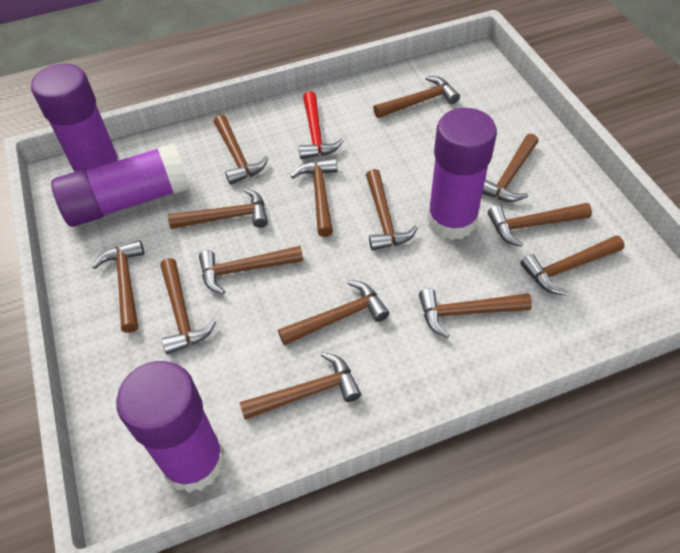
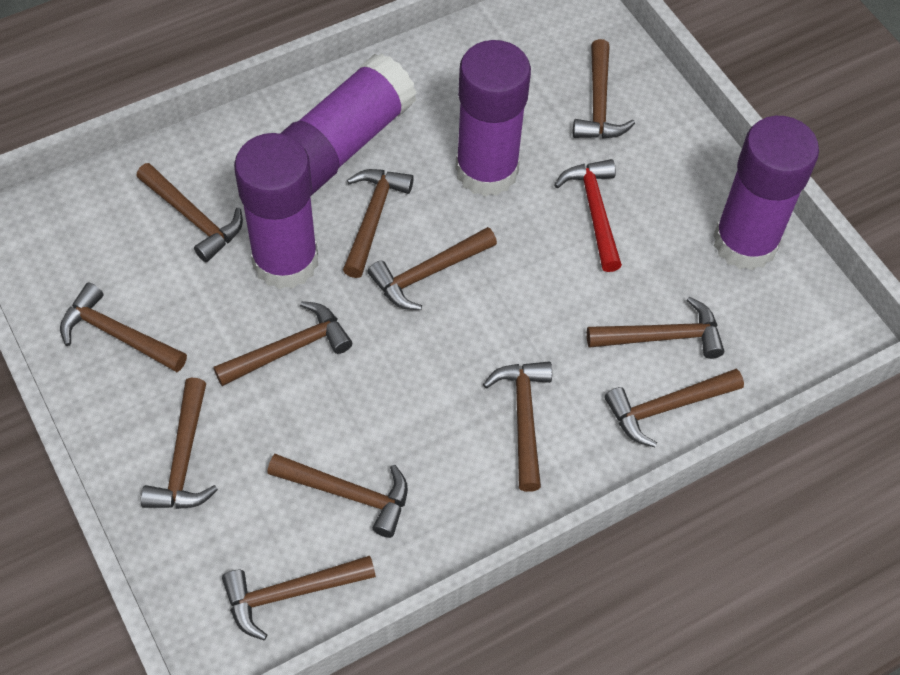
brown hammer: 14 -> 12

